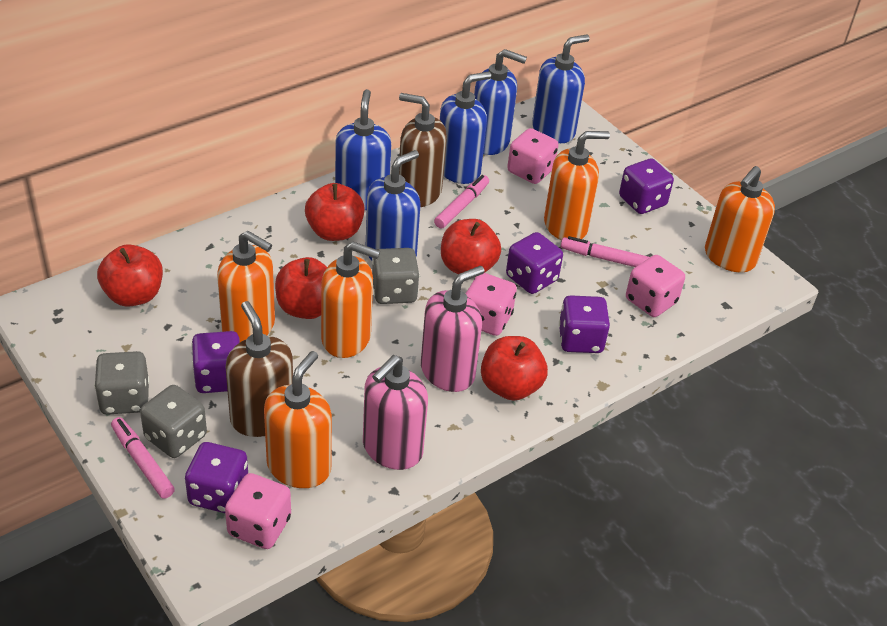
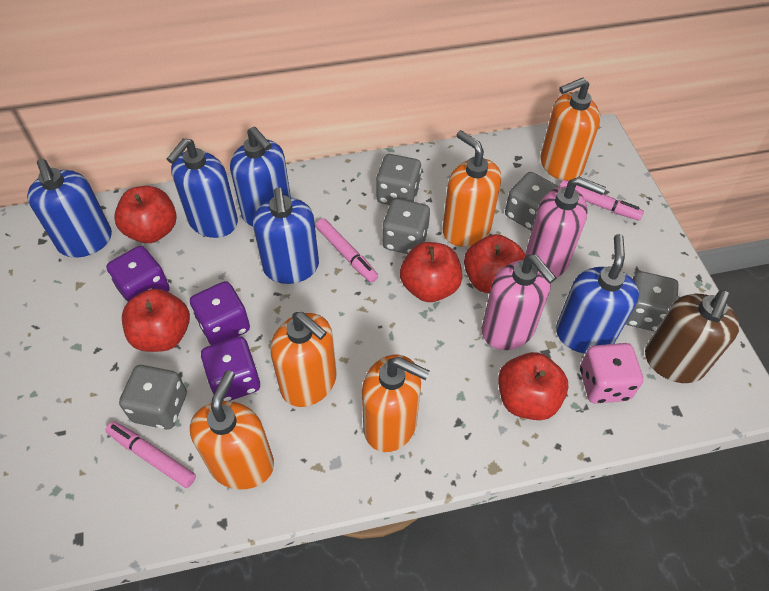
brown soap dispenser: 2 -> 1
grey dice: 3 -> 5
pink dice: 4 -> 1
purple dice: 5 -> 3

